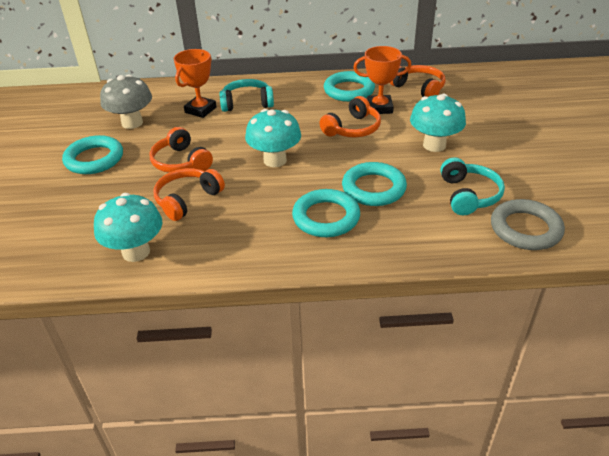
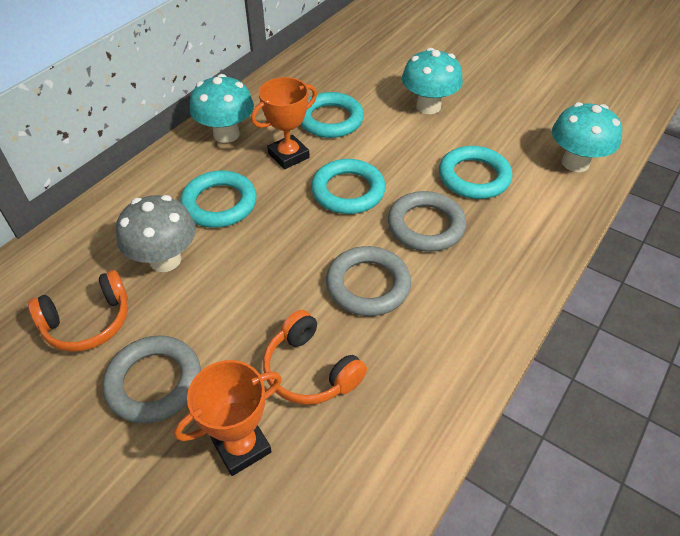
grey ring: 1 -> 3
orange headphones: 4 -> 2
turquoise headphones: 2 -> 0

